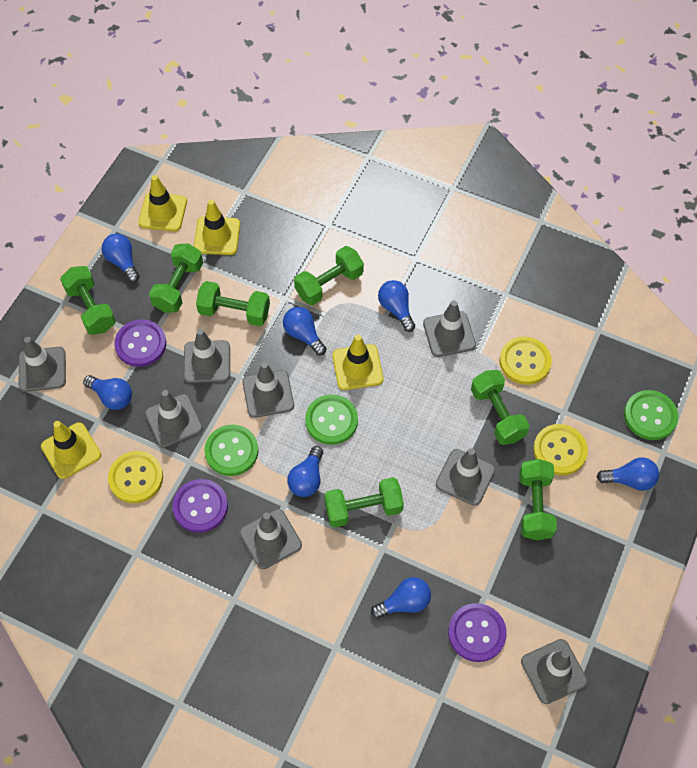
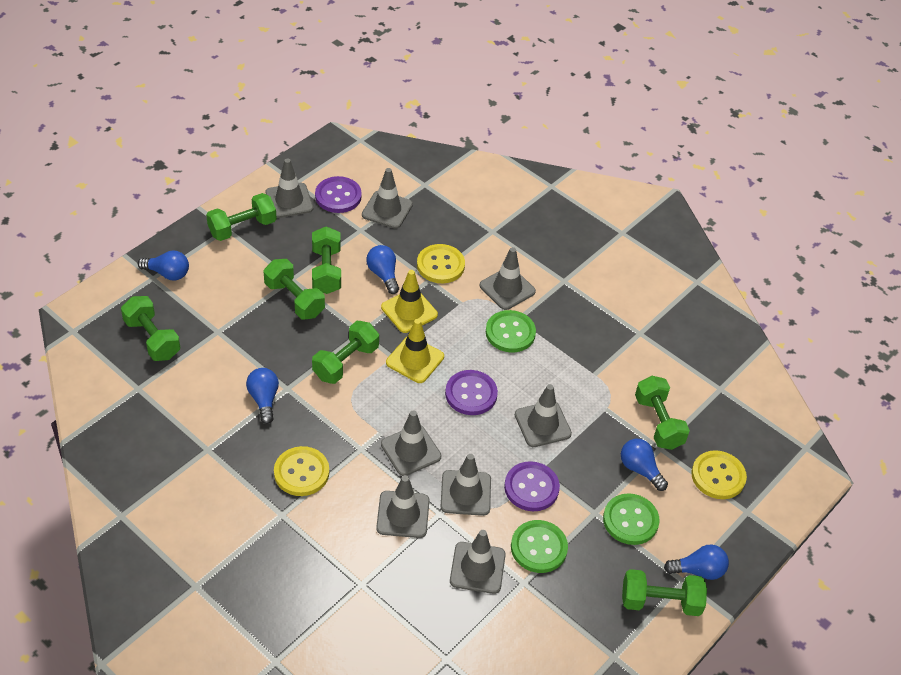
blue light bulb: 7 -> 5
yellow traffic cone: 4 -> 2

